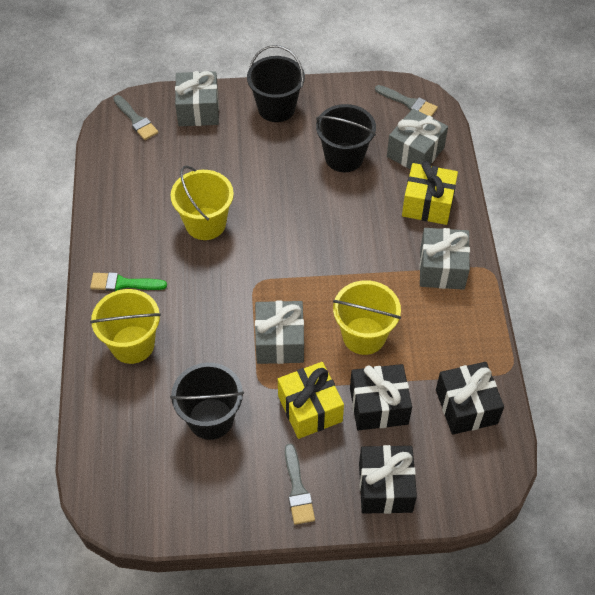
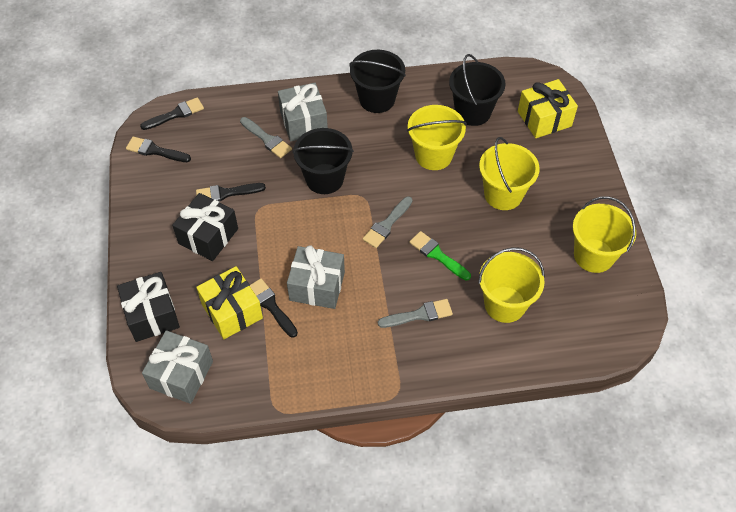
black brush: 0 -> 4
black gift: 3 -> 2
grey gift: 4 -> 3
yellow bucket: 3 -> 4

